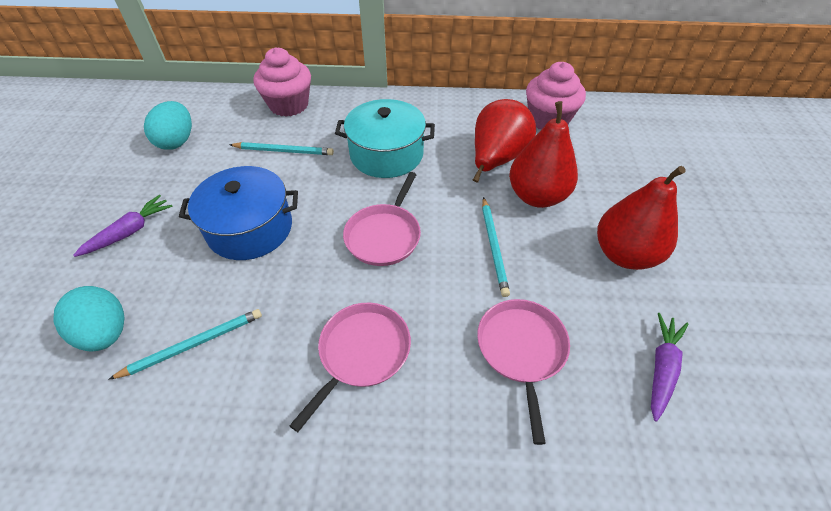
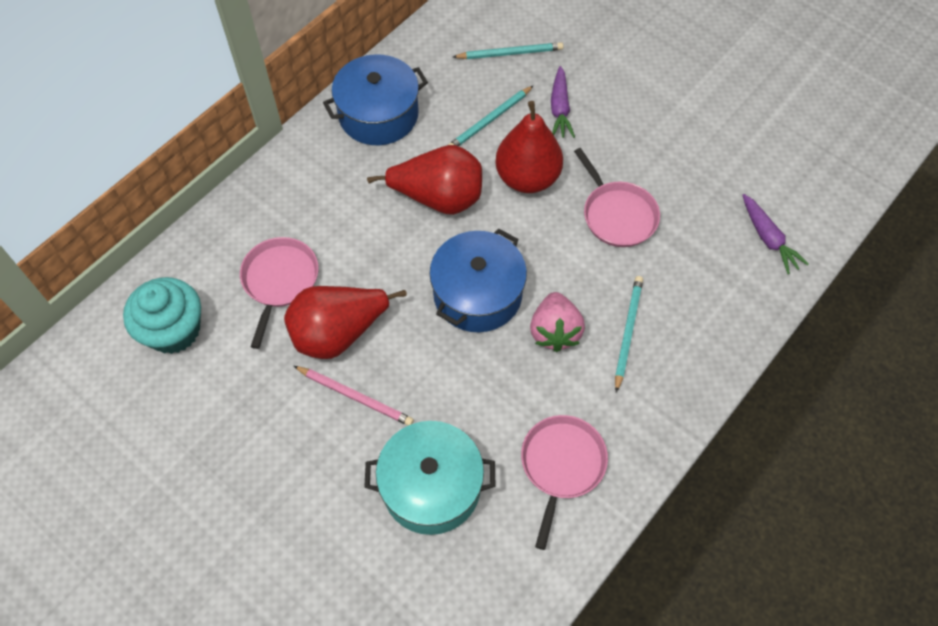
blue pot: 1 -> 2
pink cupcake: 2 -> 0
pink pencil: 0 -> 1
pink strawberry: 0 -> 1
turquoise cupcake: 0 -> 1
turquoise egg: 2 -> 0

